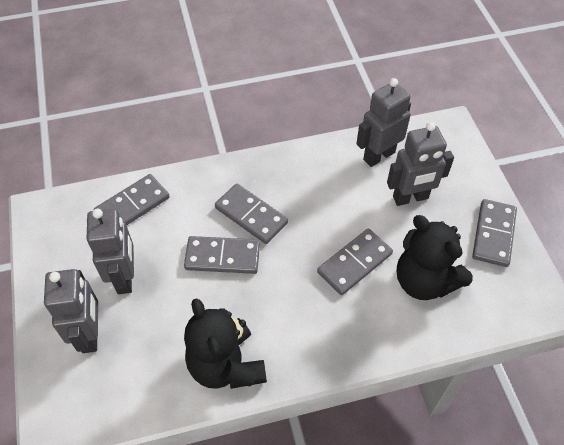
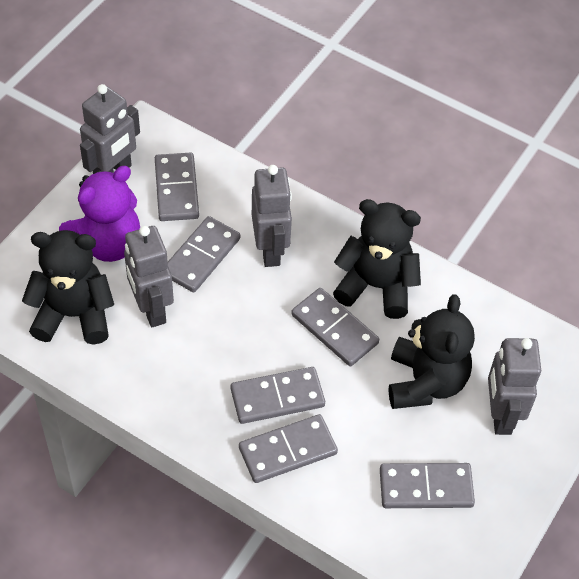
black teddy bear: 2 -> 3
grey domino: 5 -> 6
purple teddy bear: 0 -> 1

